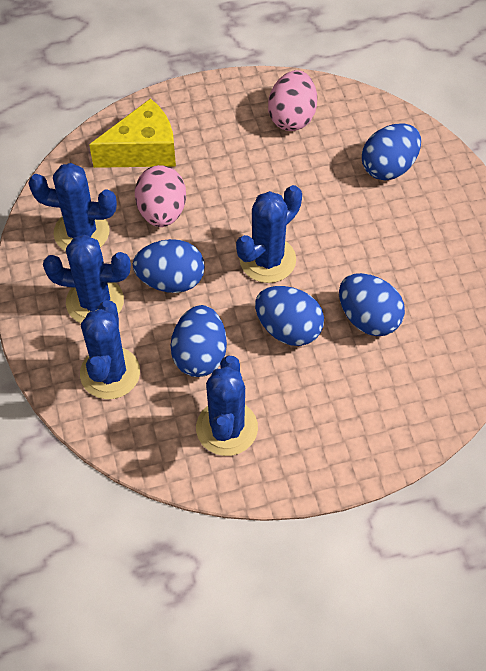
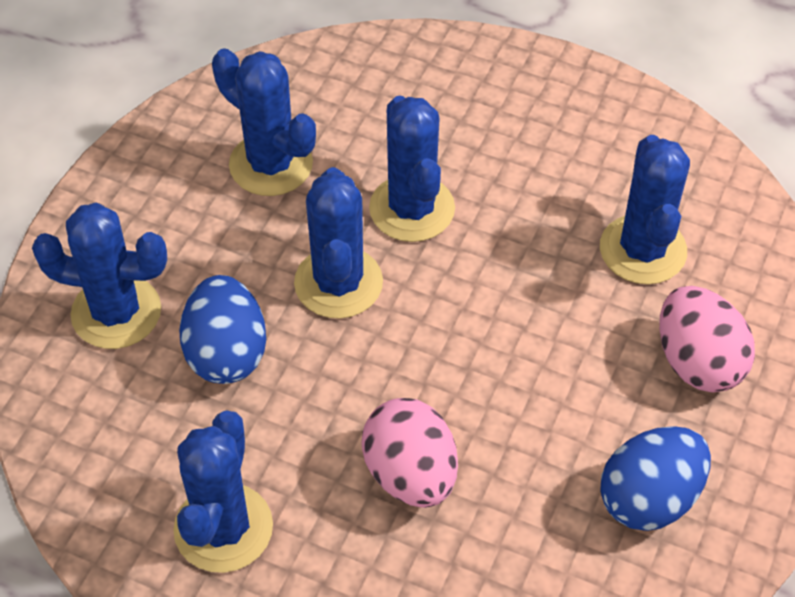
blue cactus: 5 -> 6
blue egg: 5 -> 2
yellow cheese: 1 -> 0

